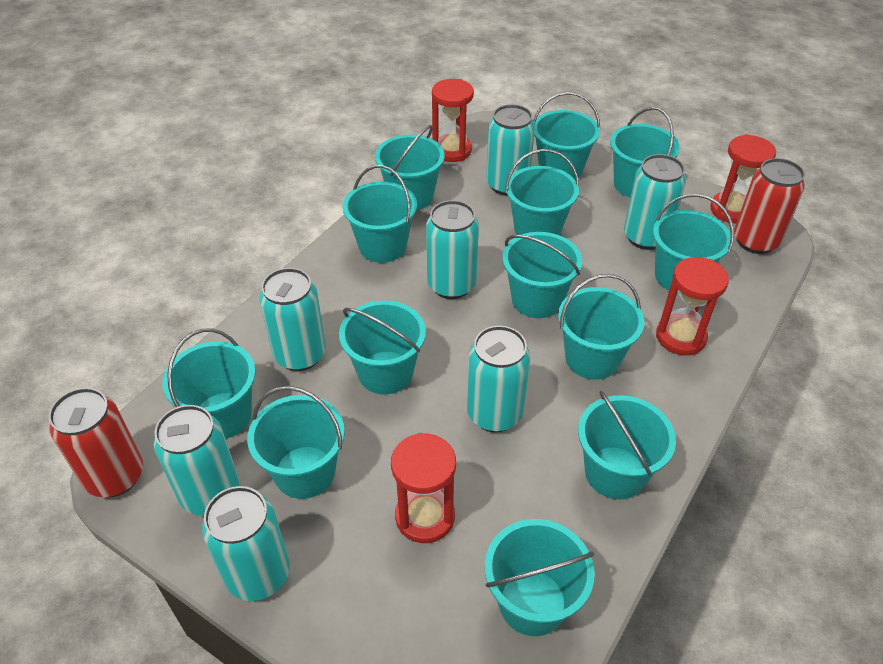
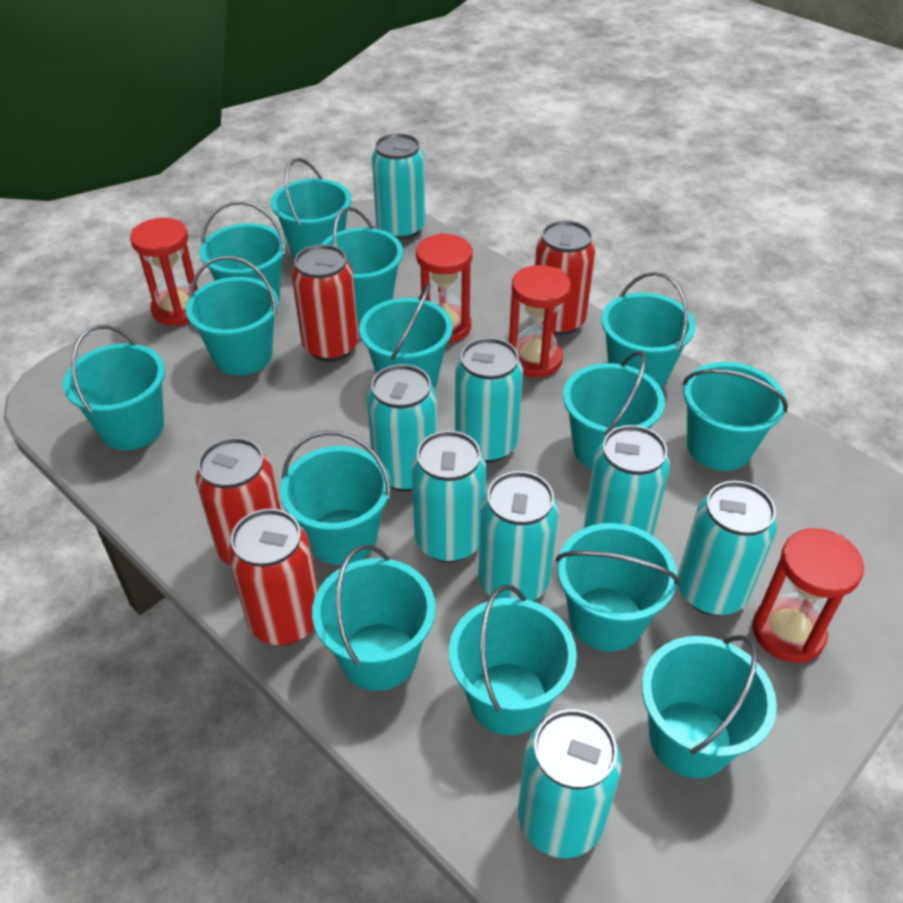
red can: 2 -> 4
turquoise bucket: 13 -> 14
turquoise can: 7 -> 8

